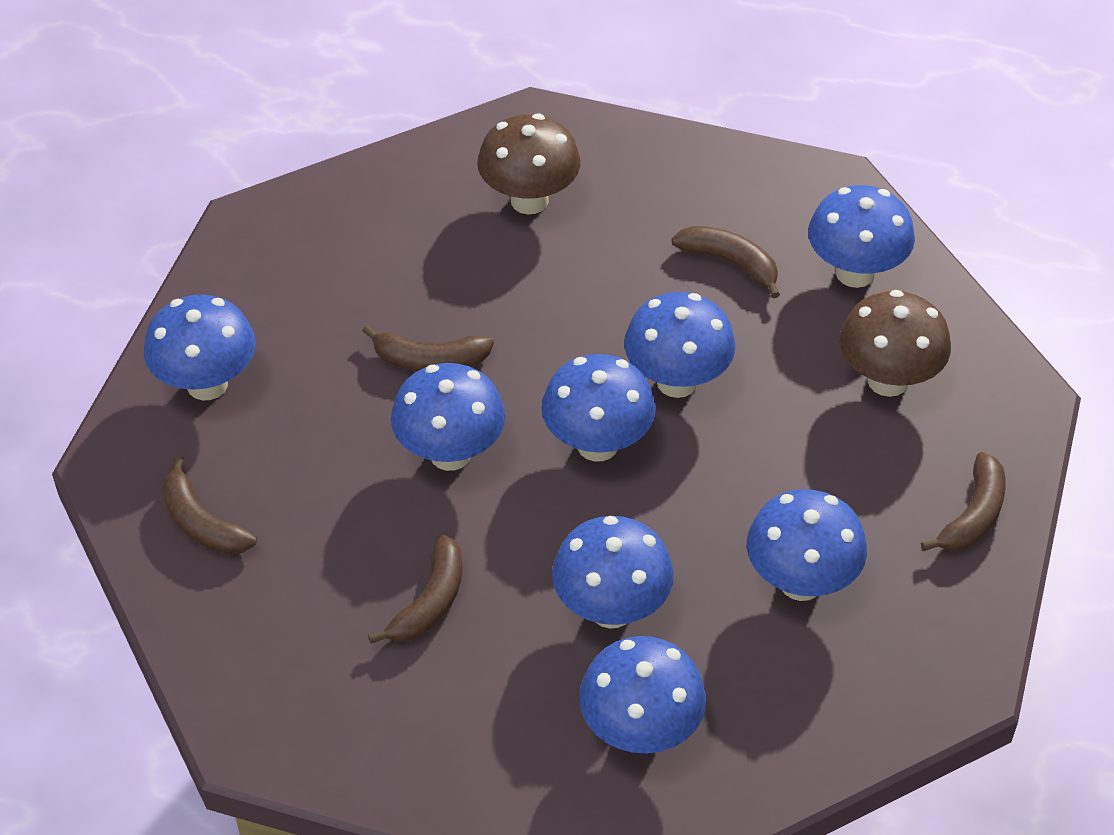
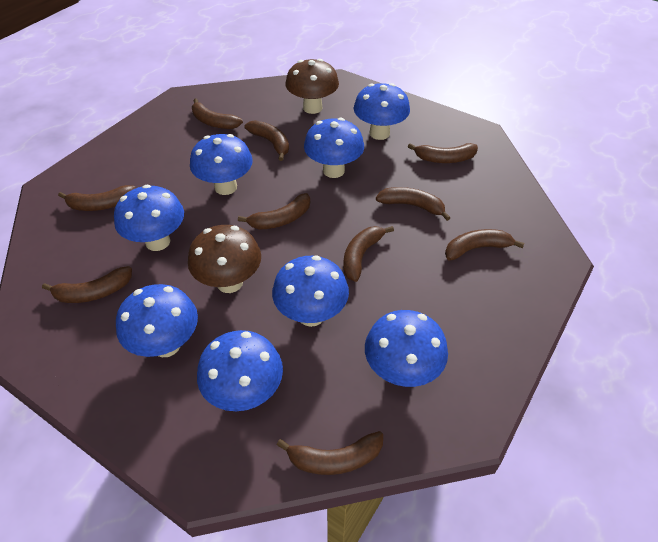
brown banana: 5 -> 10

